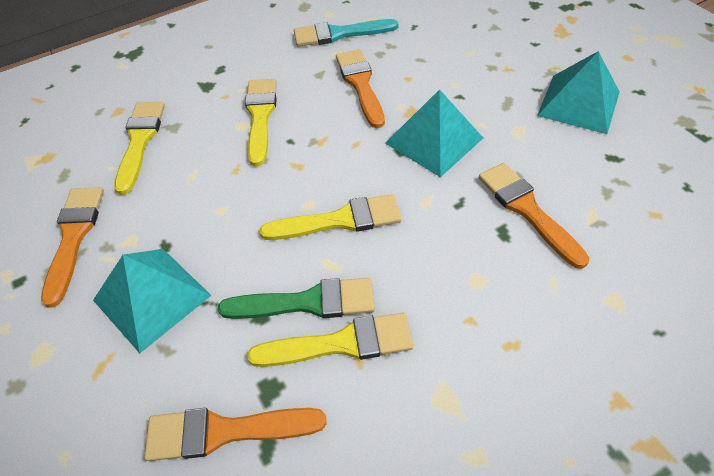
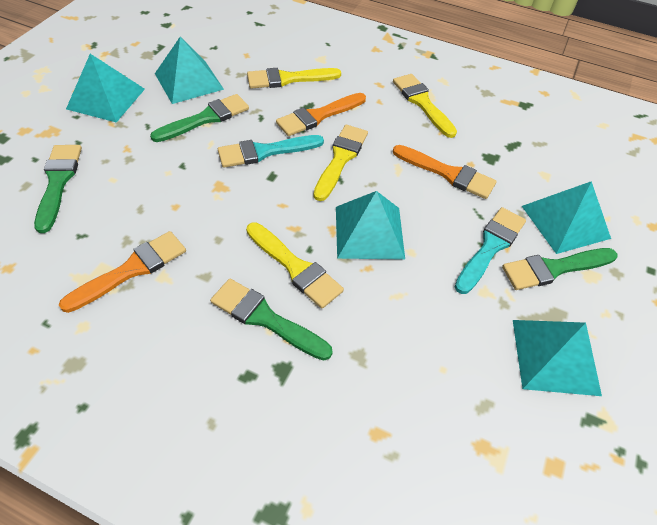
green brush: 1 -> 4
orange brush: 4 -> 3
turquoise brush: 1 -> 2
turquoise pyramid: 3 -> 5

